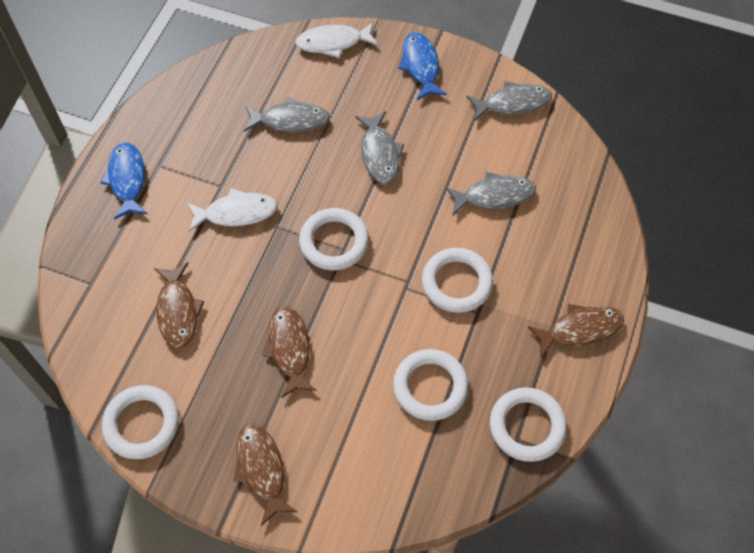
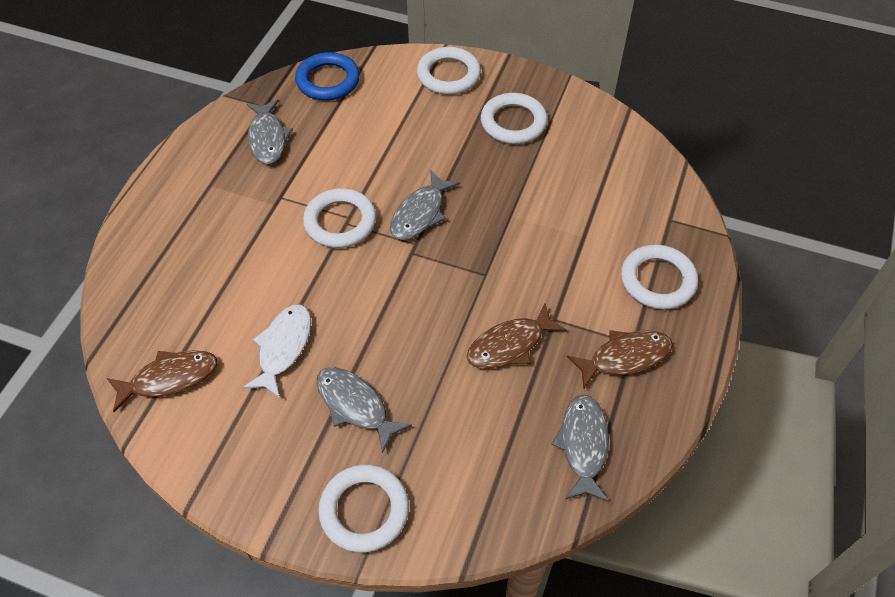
blue fish: 2 -> 0
blue ring: 0 -> 1
brown fish: 4 -> 3
white fish: 2 -> 1

